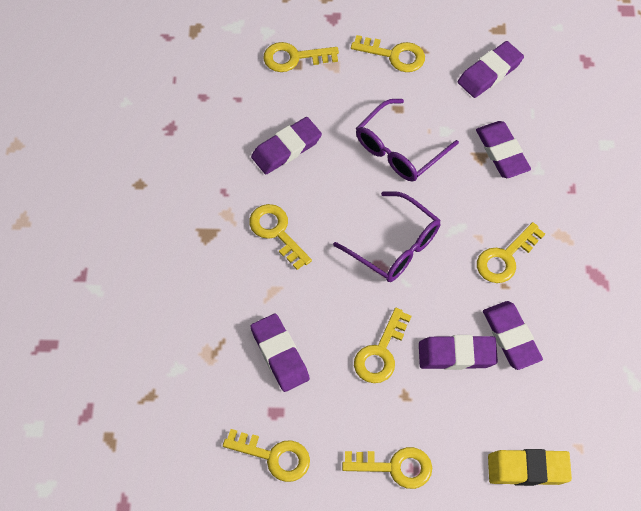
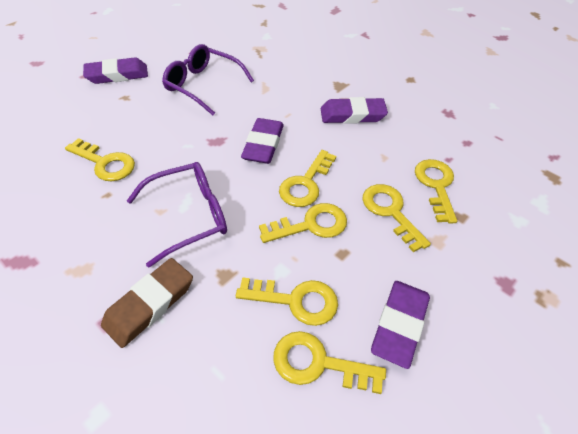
brown eraser: 0 -> 1
purple eraser: 6 -> 4
yellow eraser: 1 -> 0

